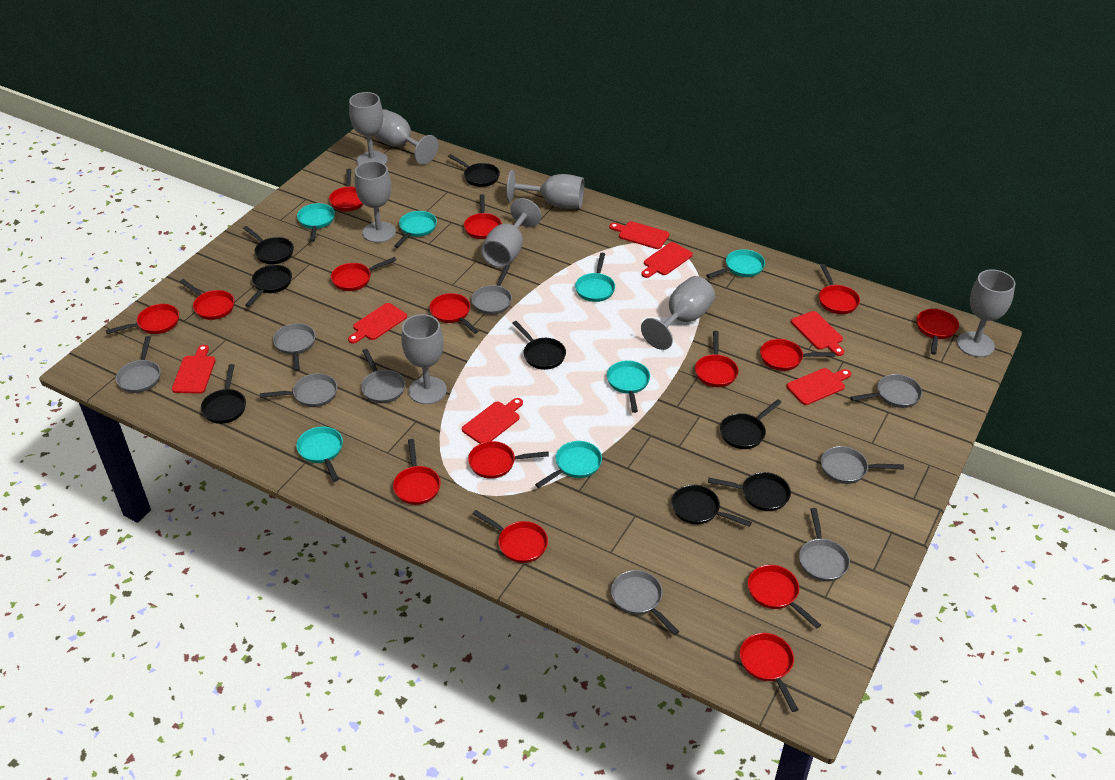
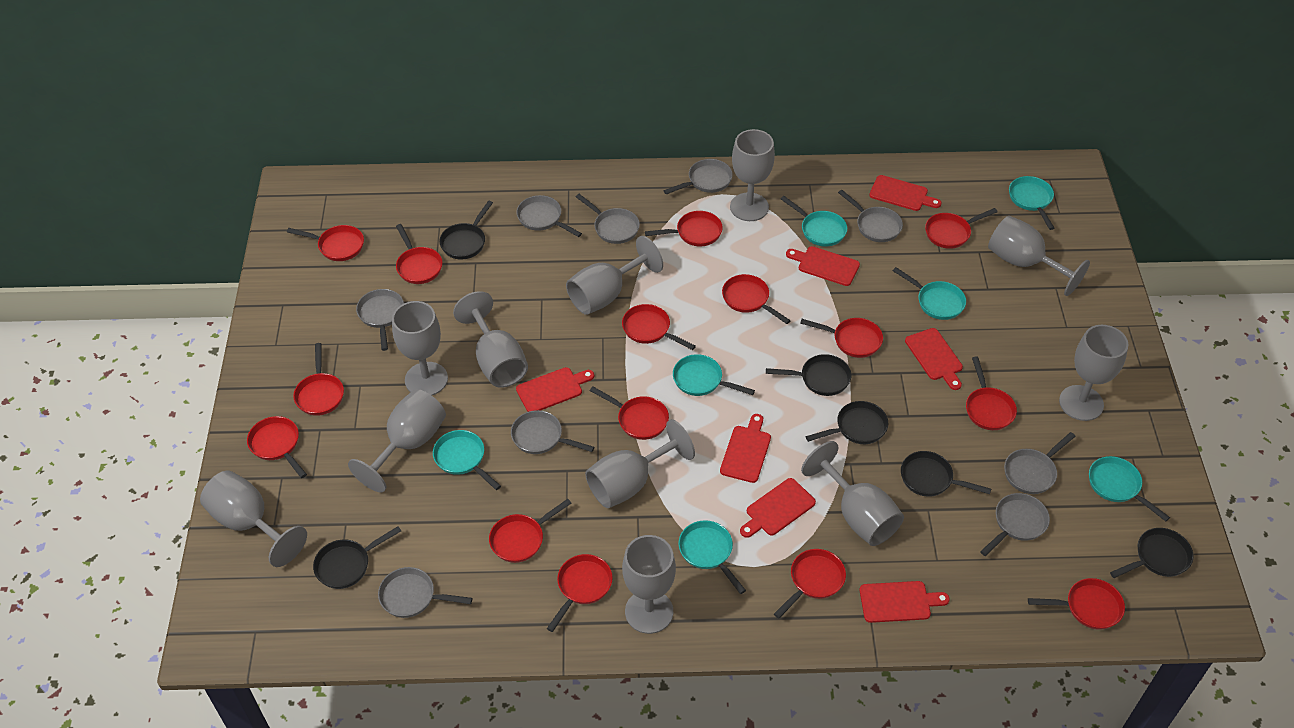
black pan: 8 -> 6
grey goblet: 8 -> 11

